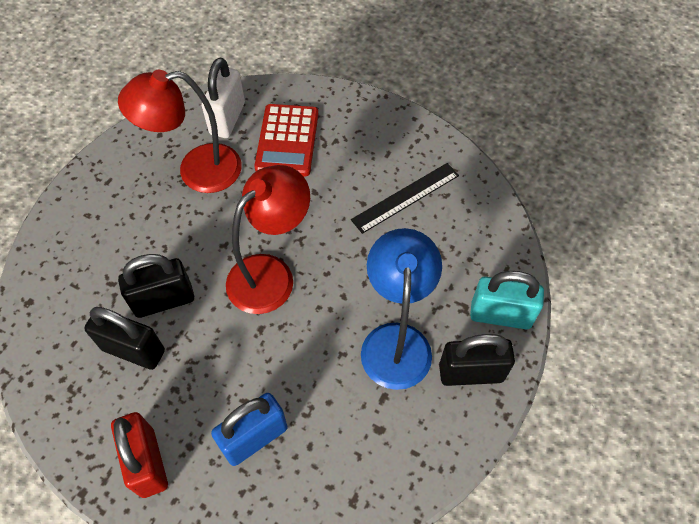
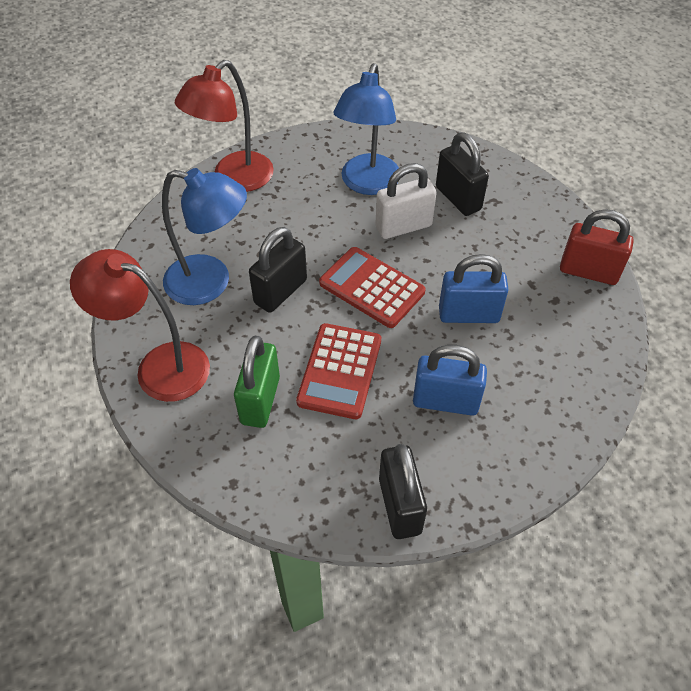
black ruler: 1 -> 0
blue lamp: 1 -> 2
blue padlock: 1 -> 2
green padlock: 0 -> 1
red calculator: 1 -> 2
turquoise padlock: 1 -> 0

